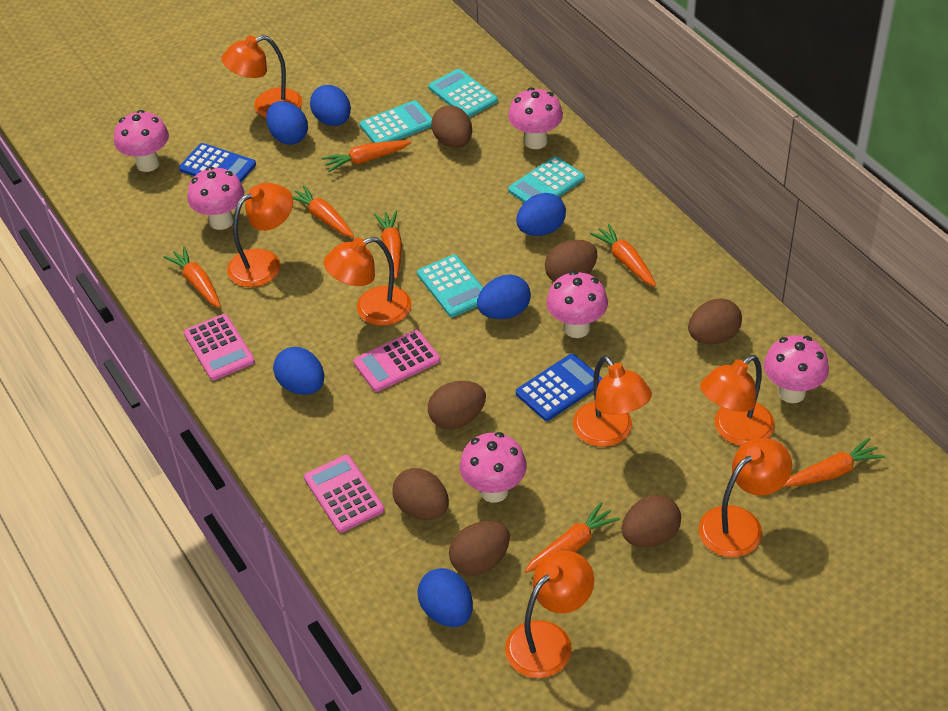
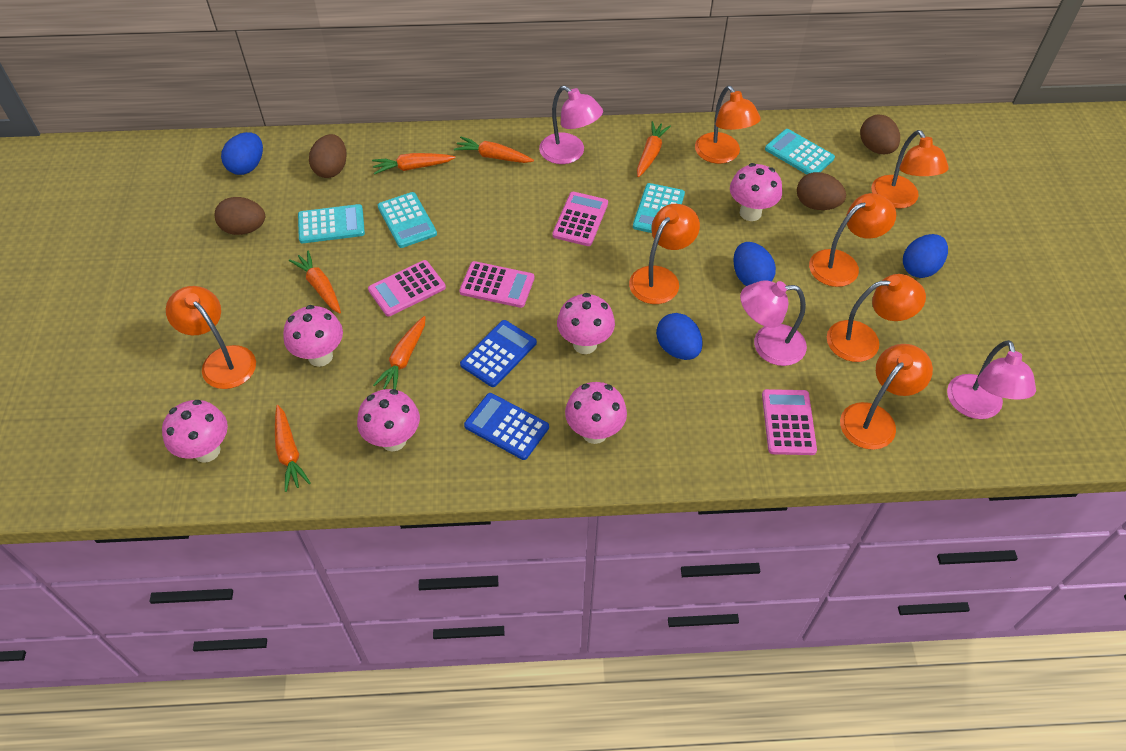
blue egg: 6 -> 4
brown egg: 7 -> 4
orange carrot: 7 -> 6
pink calculator: 3 -> 4
pink lamp: 0 -> 3

